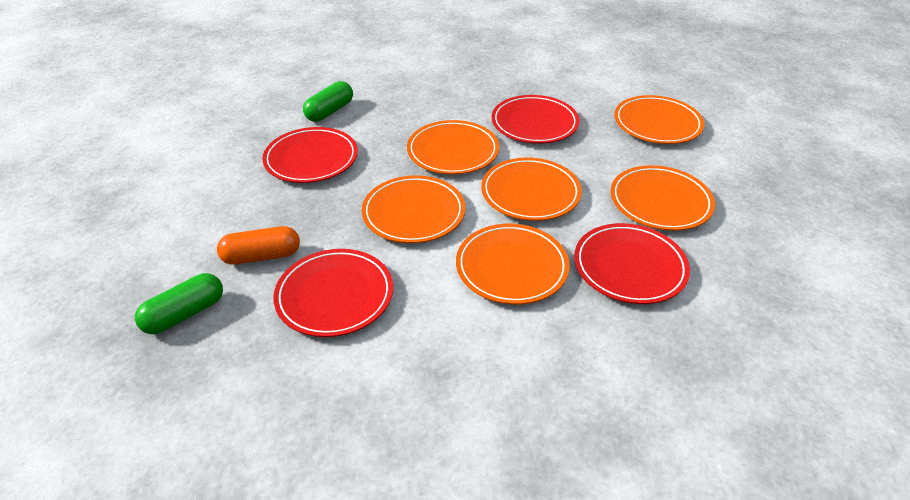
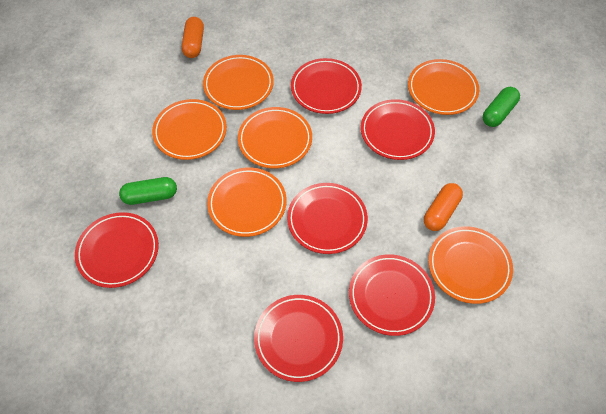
orange capsule: 1 -> 2
red plate: 4 -> 6

